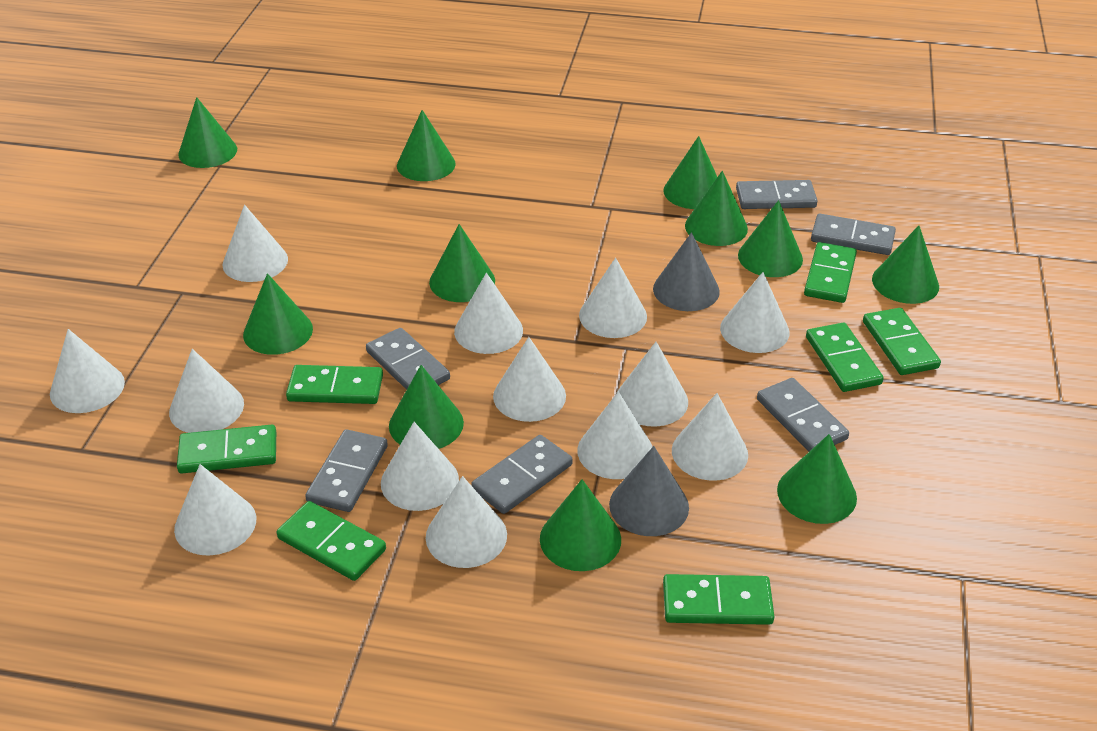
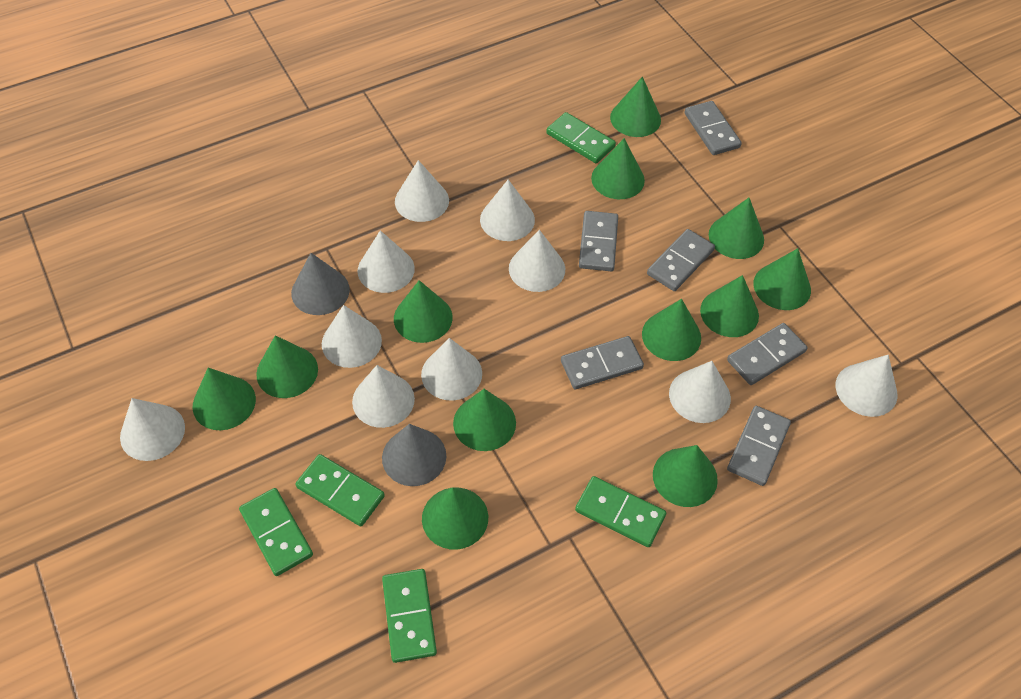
green cone: 11 -> 12
green domino: 7 -> 5
white cone: 13 -> 10

